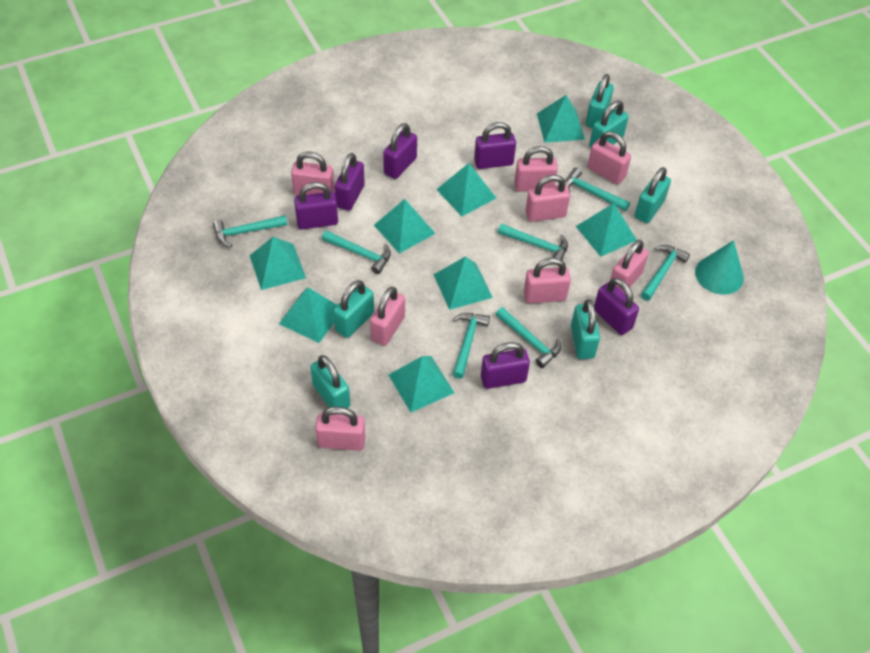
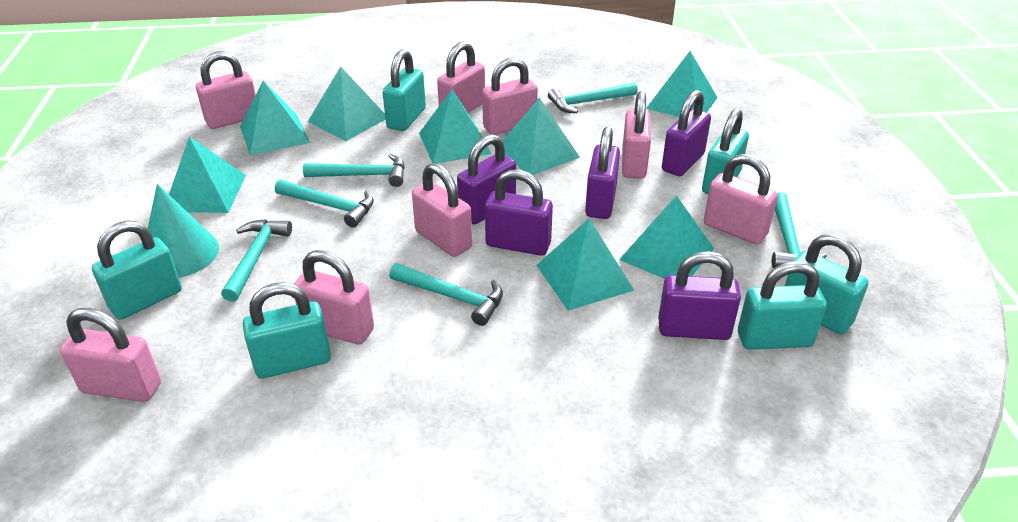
purple padlock: 6 -> 5
turquoise hammer: 7 -> 6

